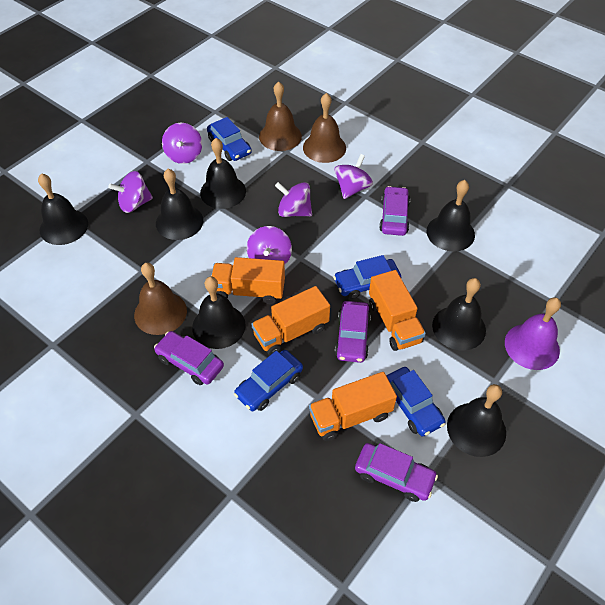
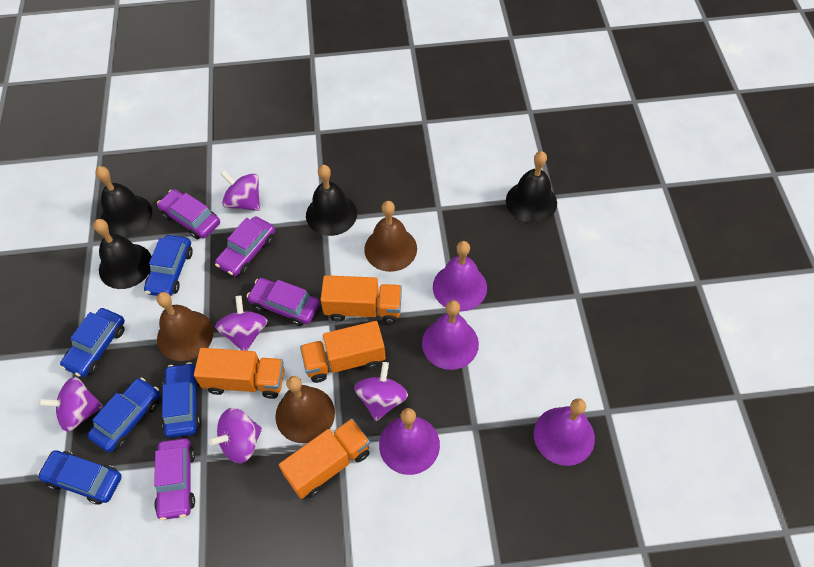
black bell: 7 -> 4
blue car: 4 -> 5
purple bell: 1 -> 4

